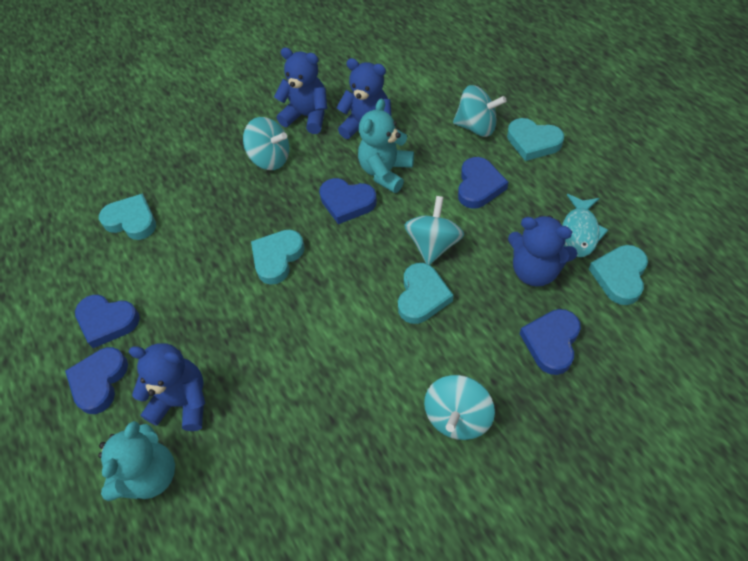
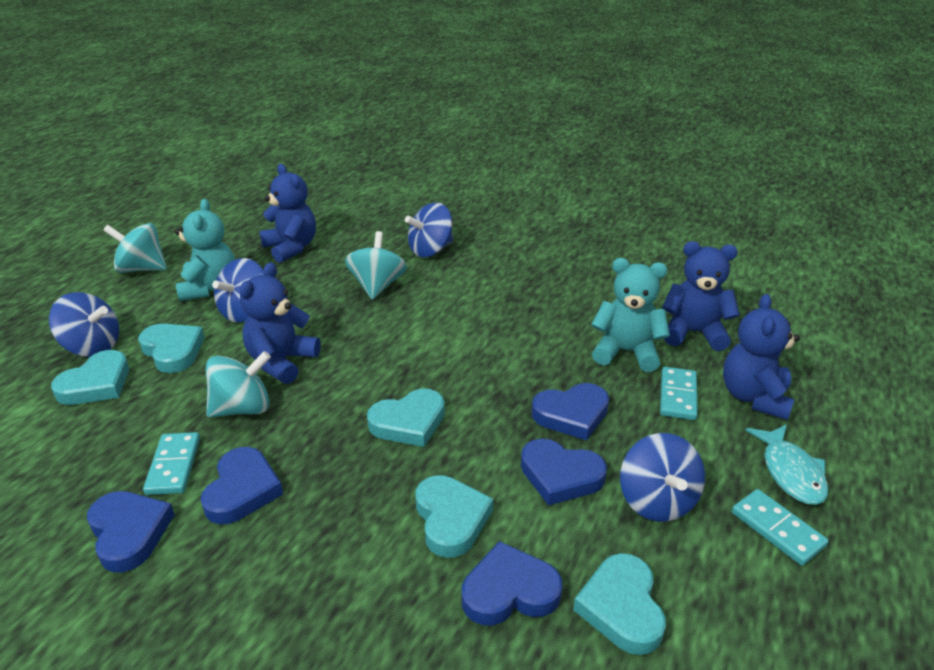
blue spinning top: 0 -> 4
turquoise domino: 0 -> 3
turquoise spinning top: 4 -> 3

